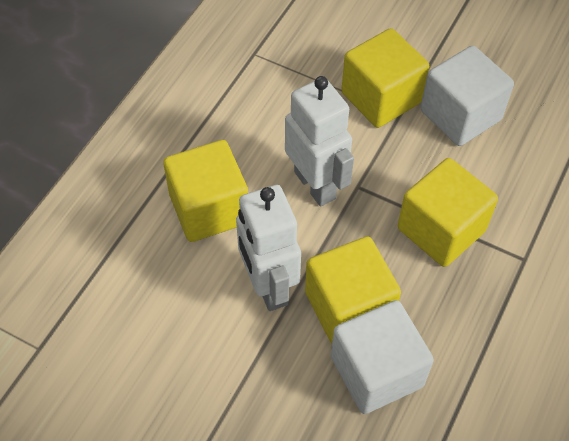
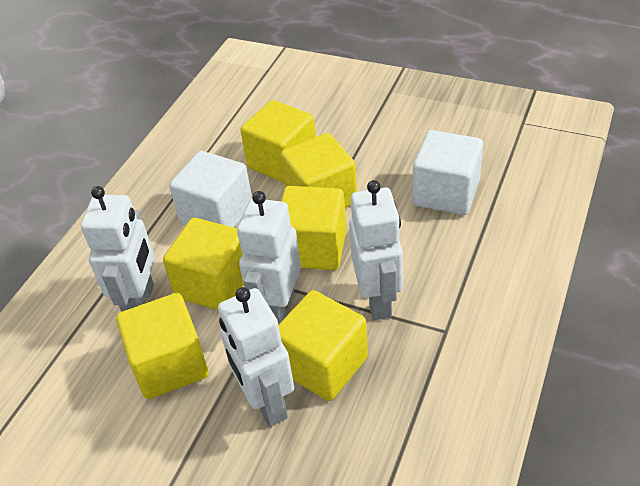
white robot: 2 -> 4
yellow cube: 4 -> 6

